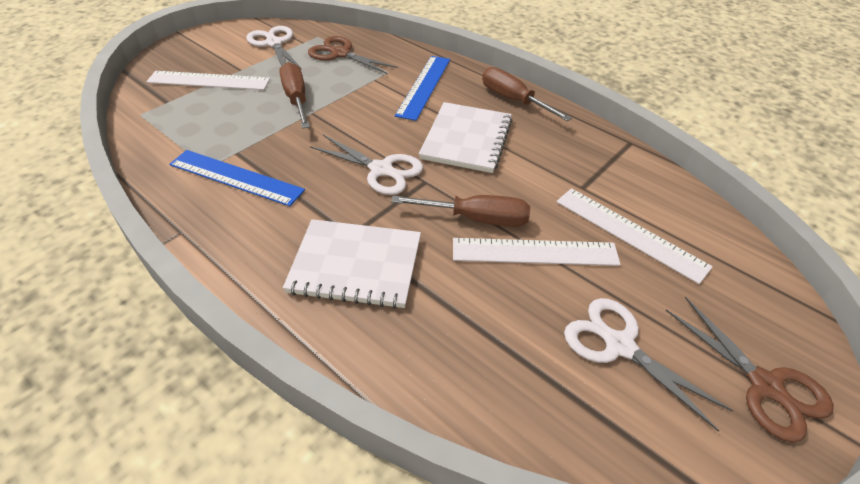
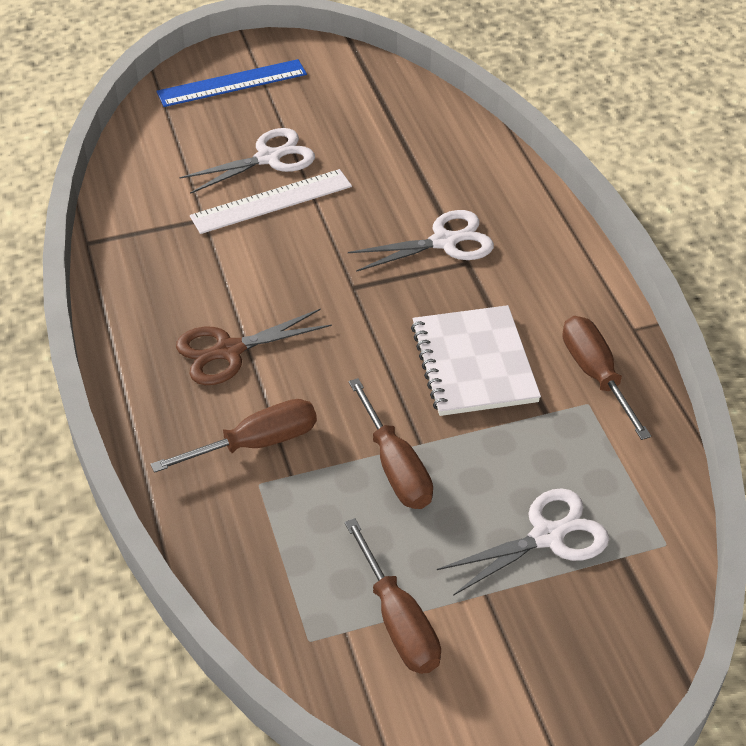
blue ruler: 2 -> 1
brown scissors: 2 -> 1
brown screwdriver: 3 -> 4
white notebook: 2 -> 1
white ruler: 3 -> 1

